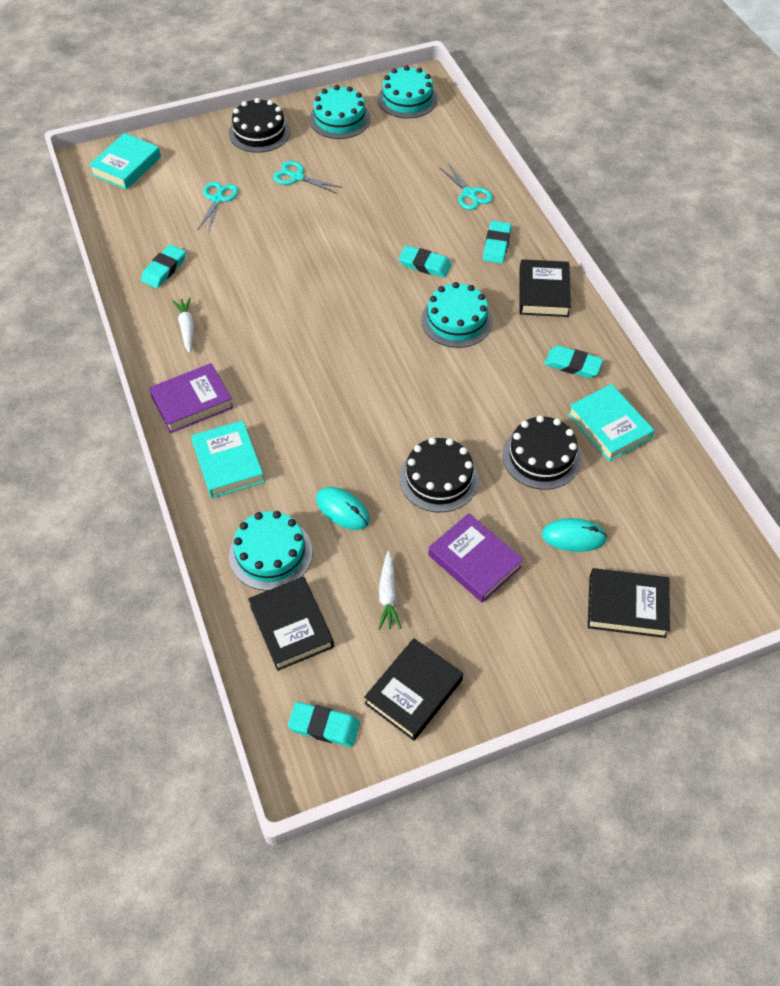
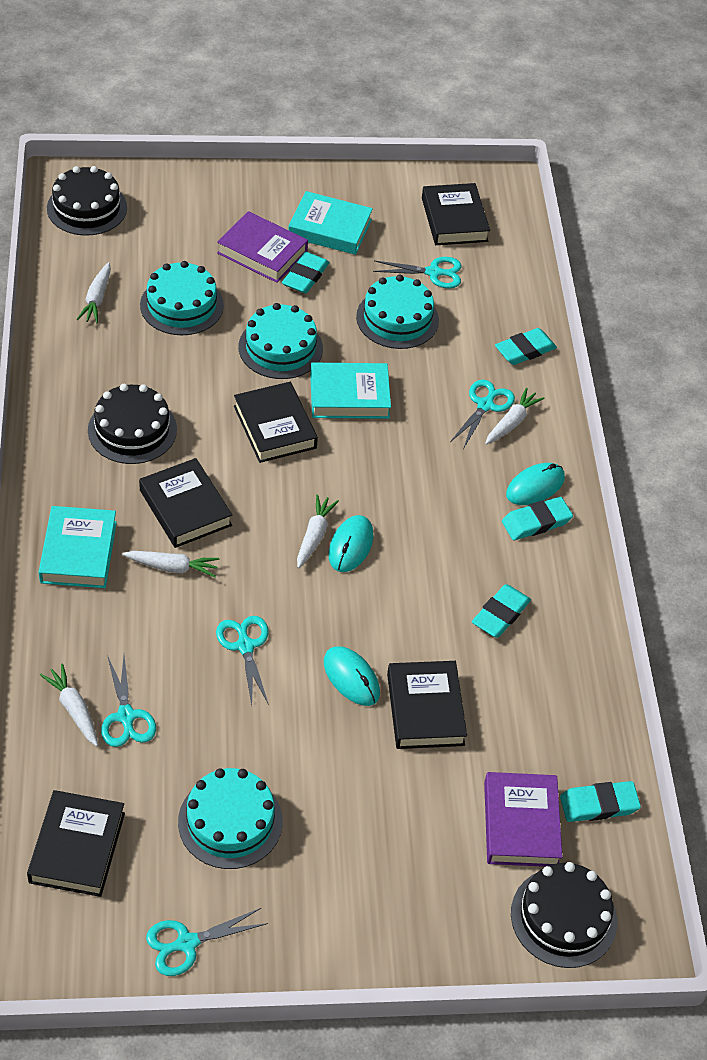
black book: 4 -> 5
turquoise mouse: 2 -> 3
turquoise scissors: 3 -> 5
white carrot: 2 -> 5

